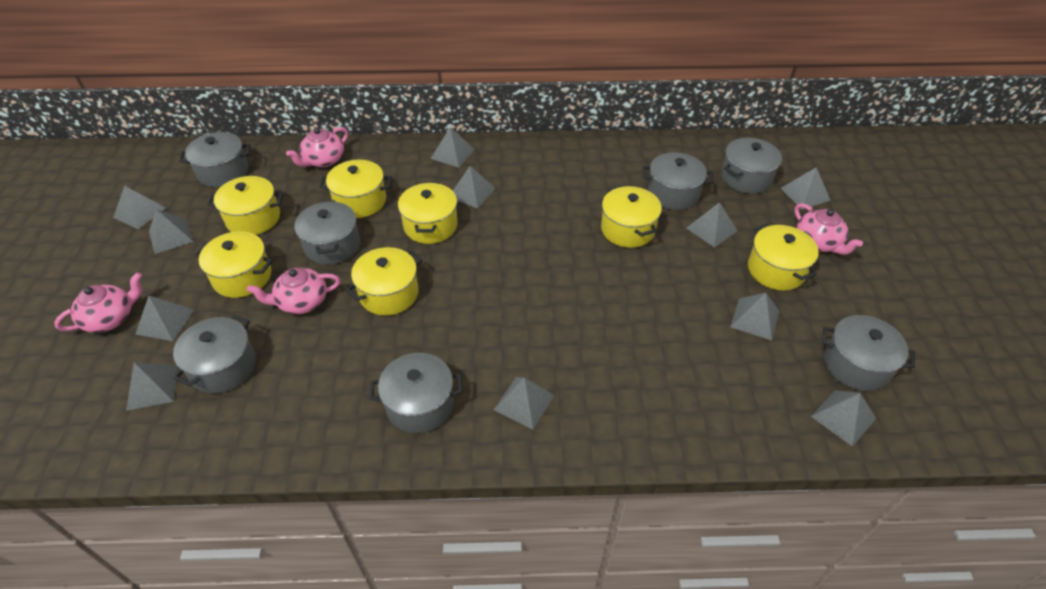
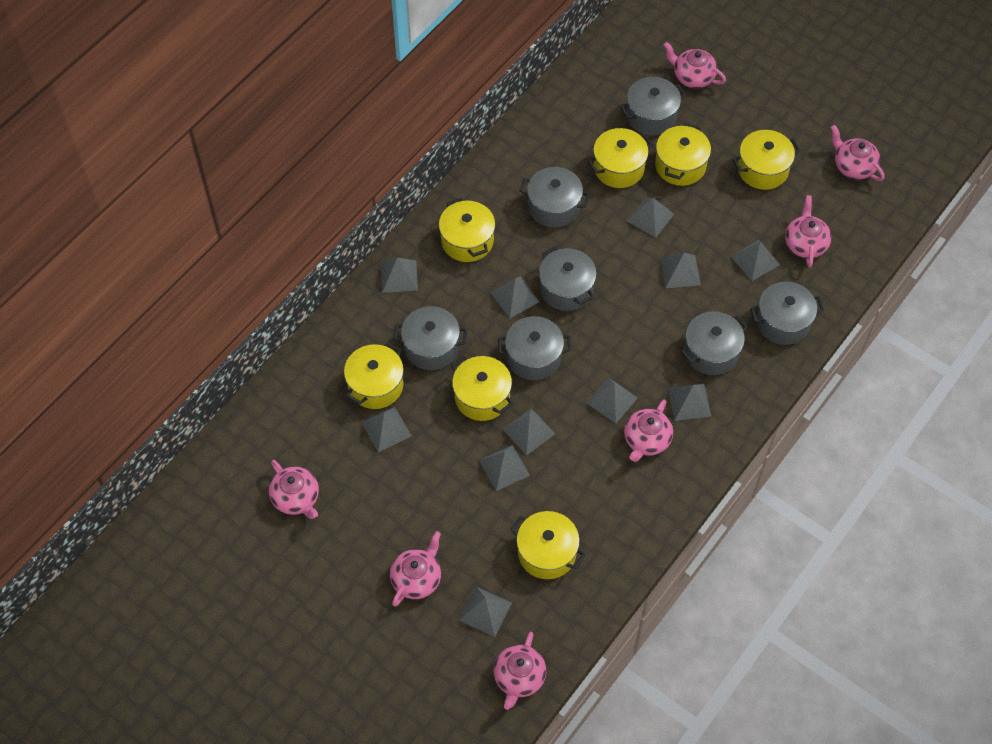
pink teapot: 4 -> 7

